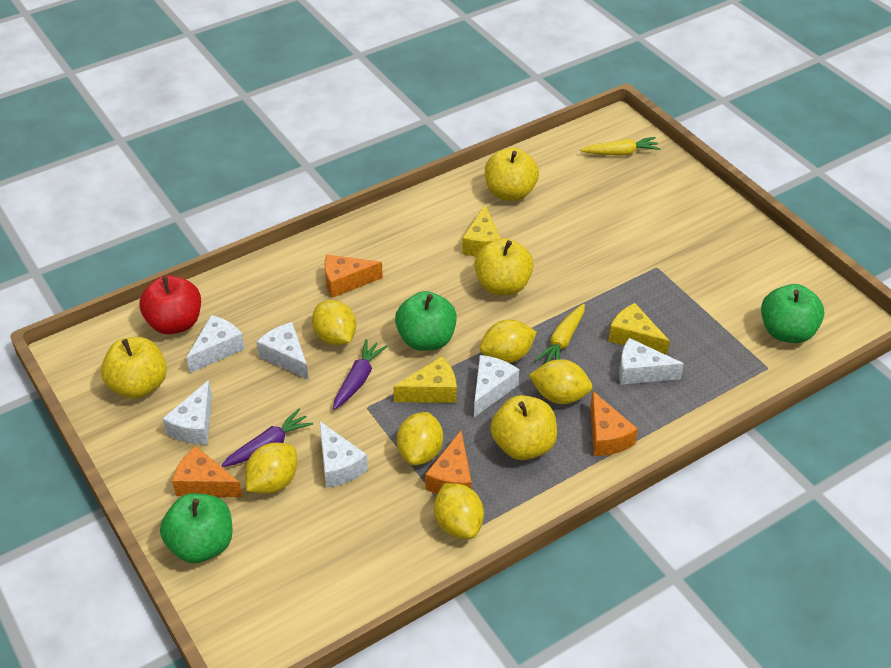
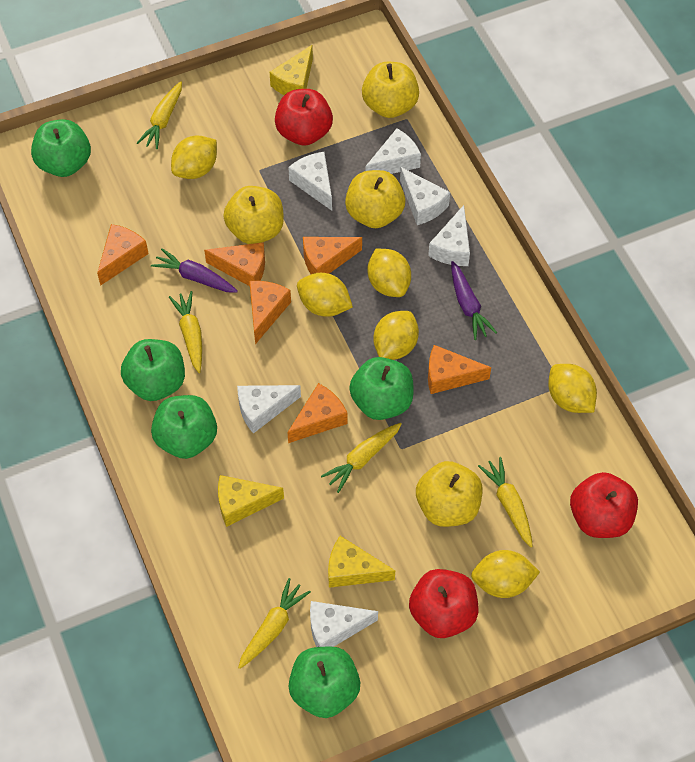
green apple: 3 -> 5
orange cheese: 4 -> 6
red apple: 1 -> 3
yellow carrot: 2 -> 5

